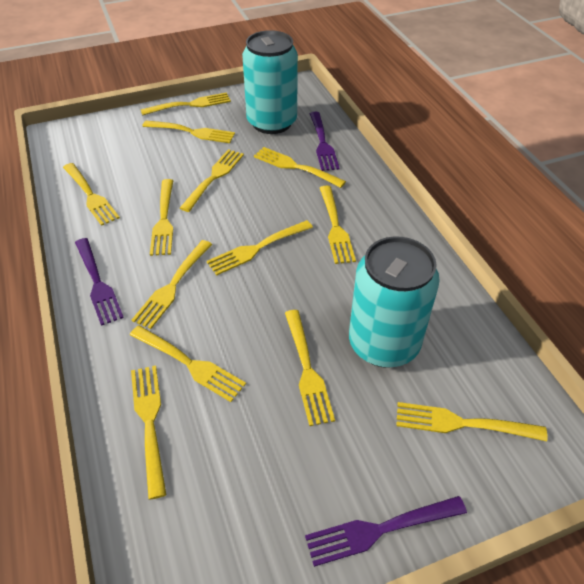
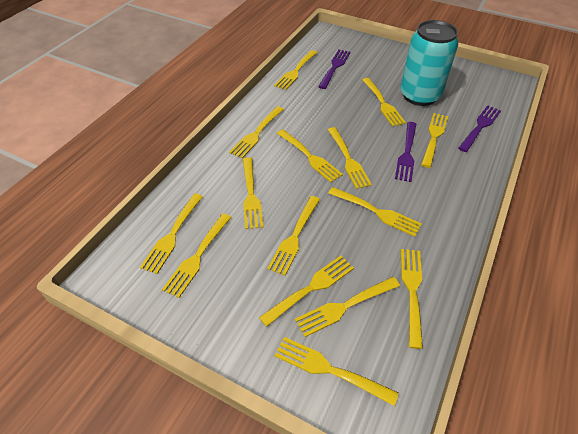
turquoise can: 2 -> 1
yellow fork: 13 -> 15

